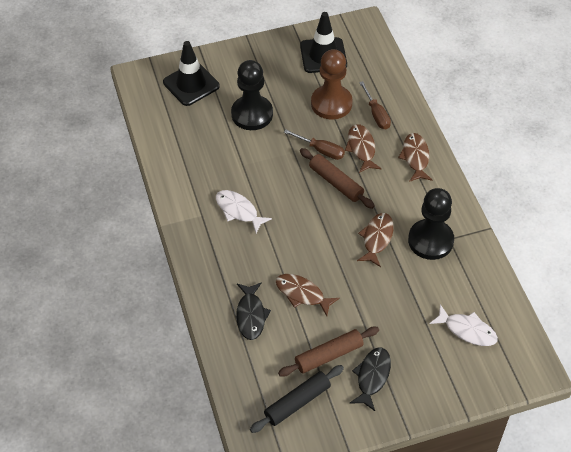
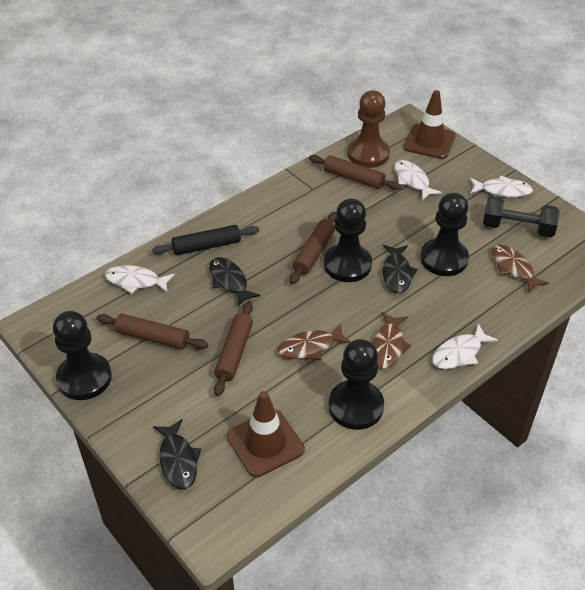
black dumbbell: 0 -> 1
black fish: 2 -> 3
black pawn: 2 -> 4
black traffic cone: 2 -> 0
brown fish: 4 -> 3
brown rolling pin: 2 -> 4
brown screwdriver: 2 -> 0
brown traffic cone: 0 -> 2
white fish: 2 -> 4

